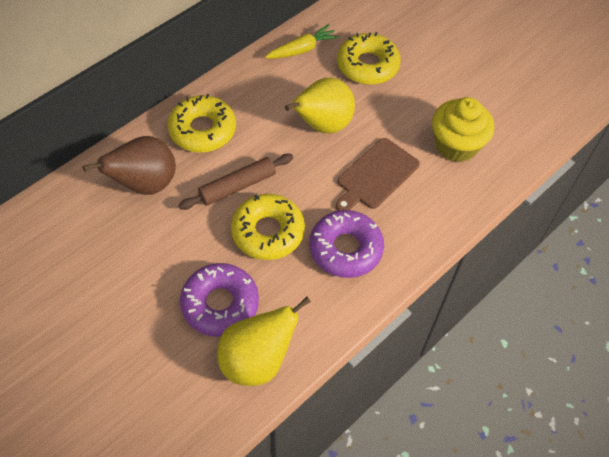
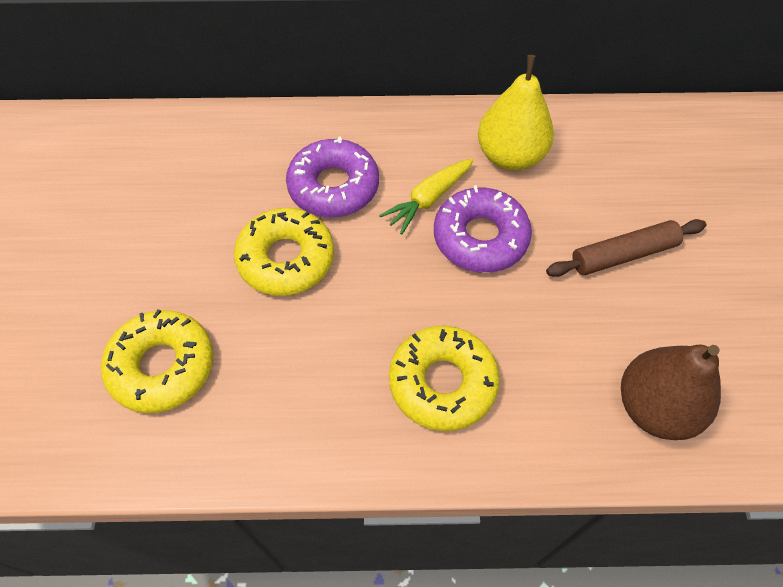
brown cutting board: 1 -> 0
yellow cupcake: 1 -> 0
yellow pear: 2 -> 1

